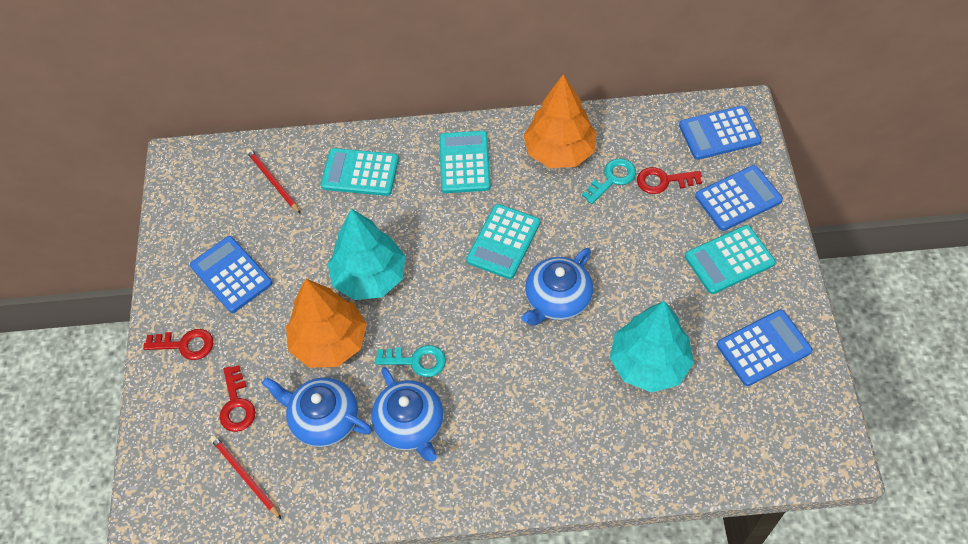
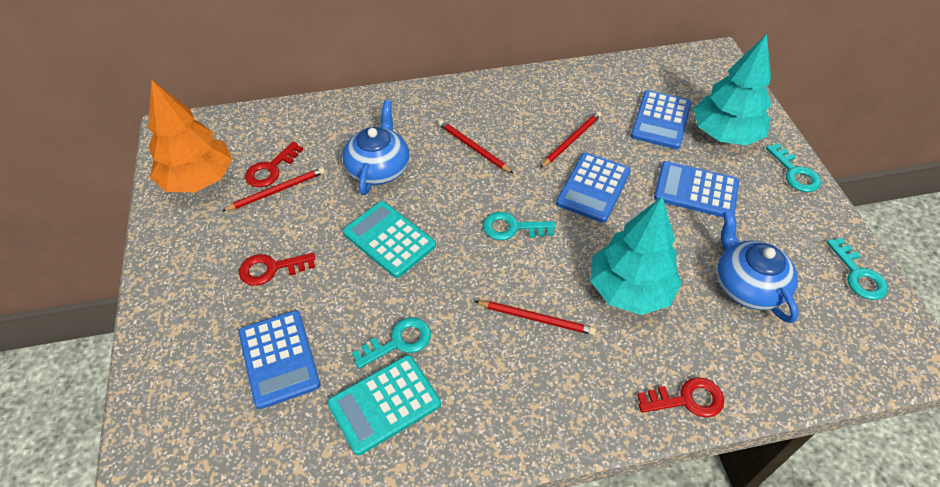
blue teapot: 3 -> 2
orange tree: 2 -> 1
red pencil: 2 -> 4
turquoise calculator: 4 -> 2
turquoise key: 2 -> 4

